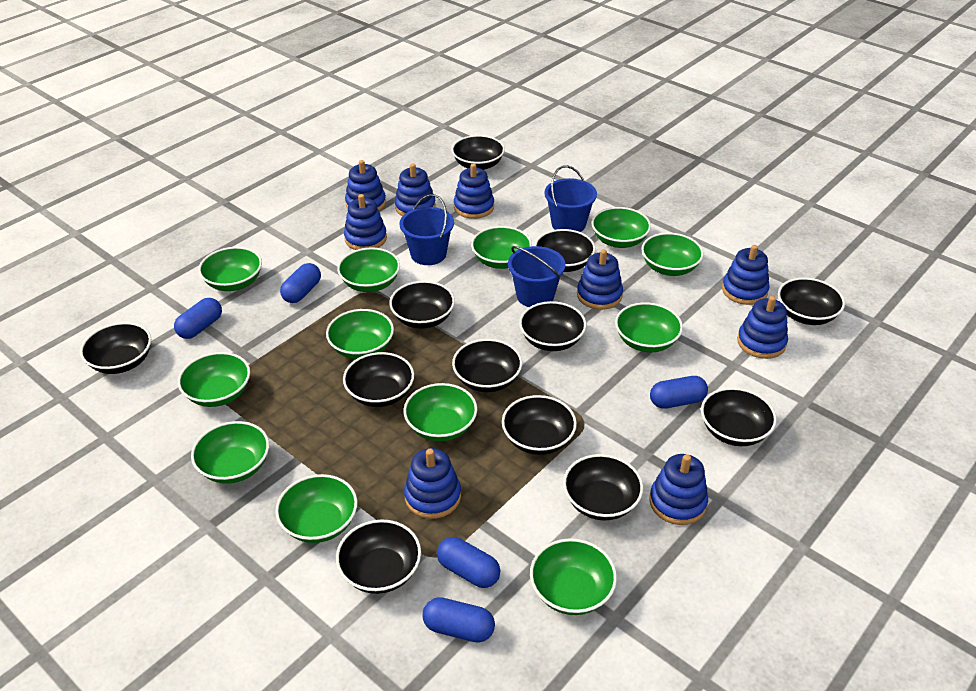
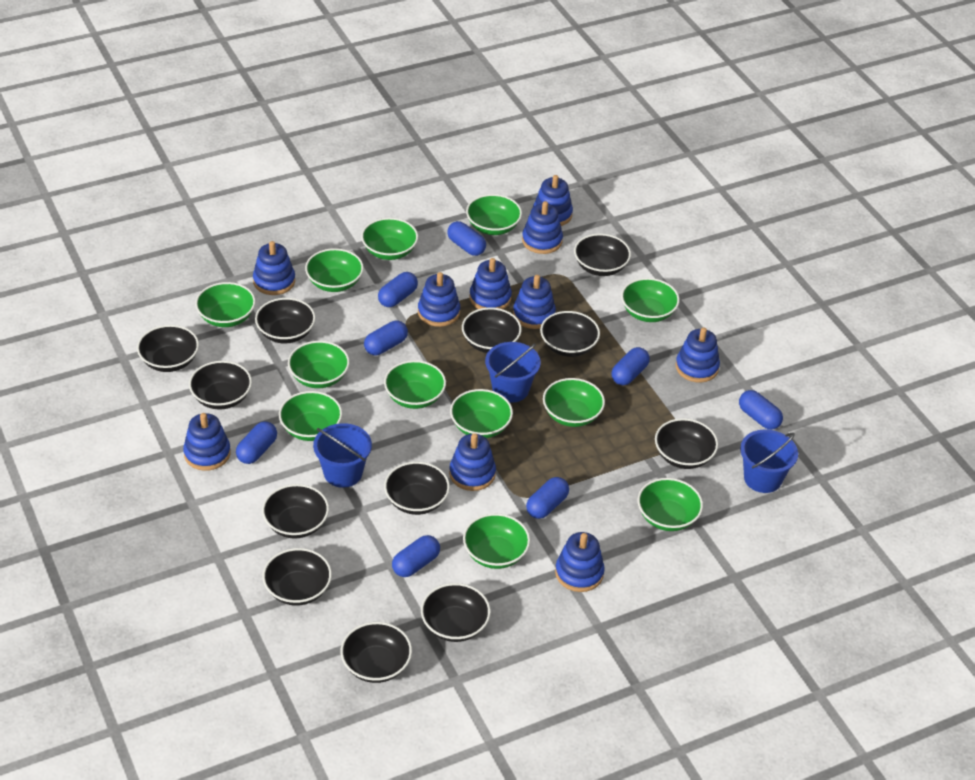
blue capsule: 5 -> 8
blue stacking toy: 9 -> 10

